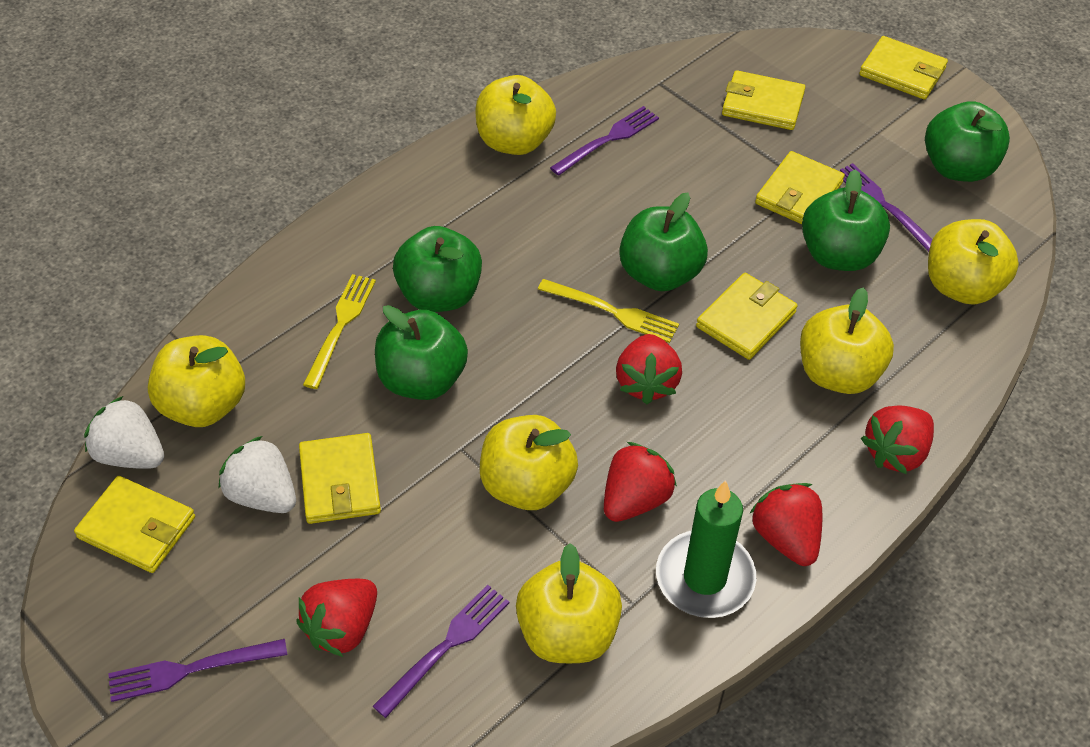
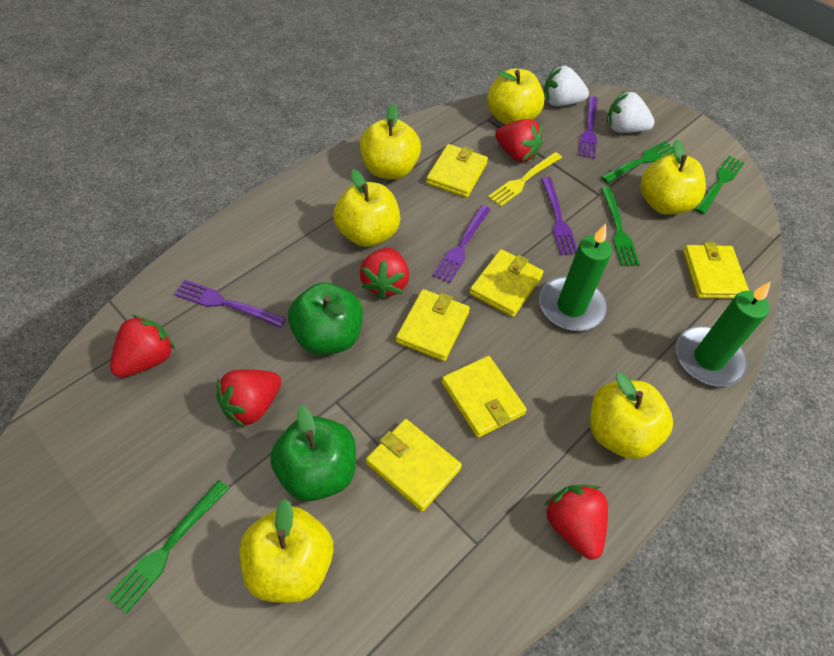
green apple: 5 -> 2
green candle: 1 -> 2
green fork: 0 -> 4
yellow fork: 2 -> 1

